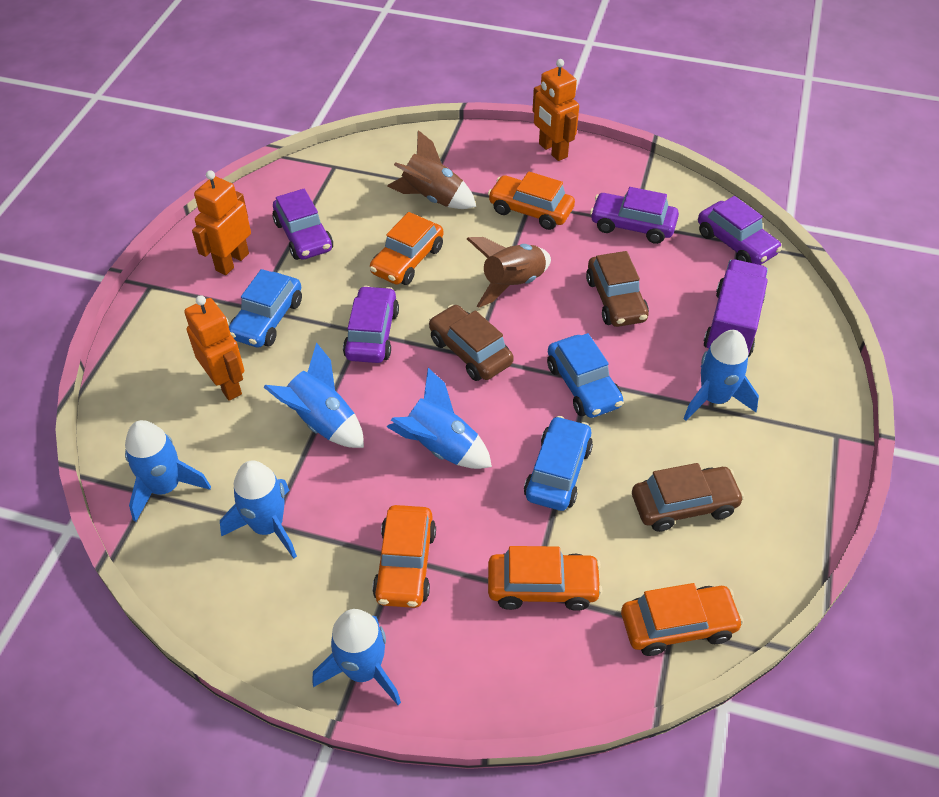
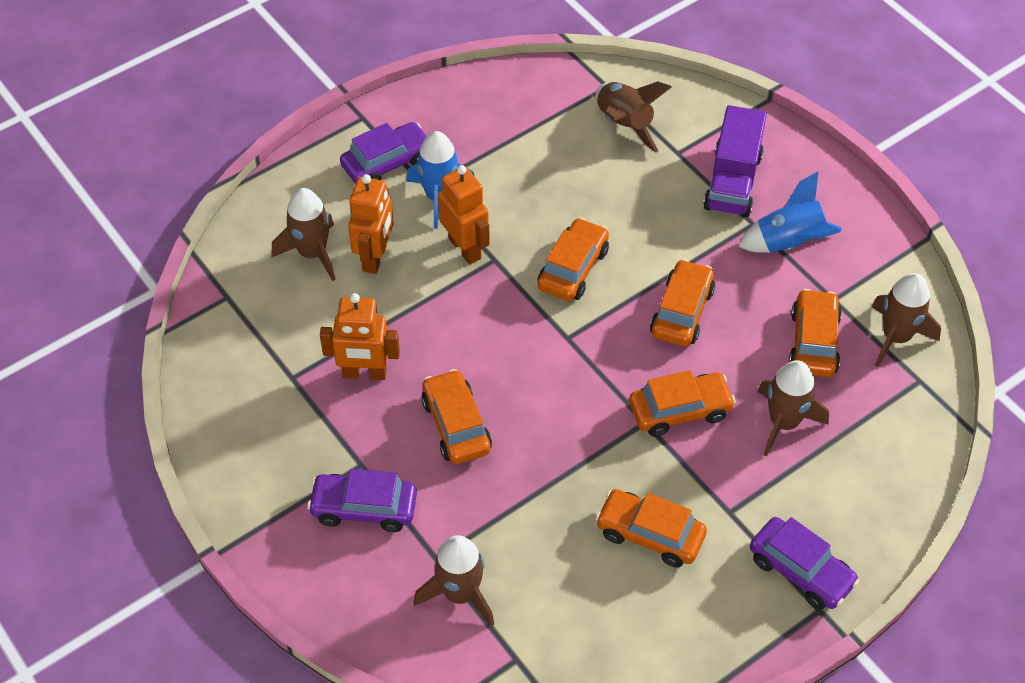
blue car: 3 -> 0
blue rocket: 6 -> 2
brown car: 3 -> 0
brown rocket: 2 -> 5
orange car: 5 -> 6
purple car: 4 -> 3

